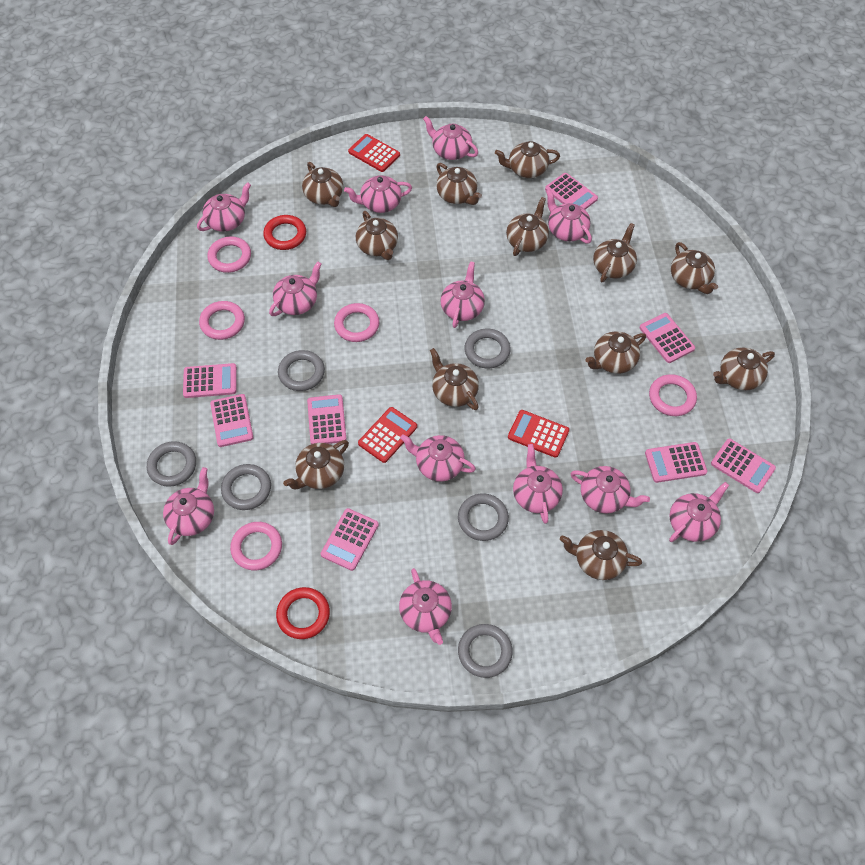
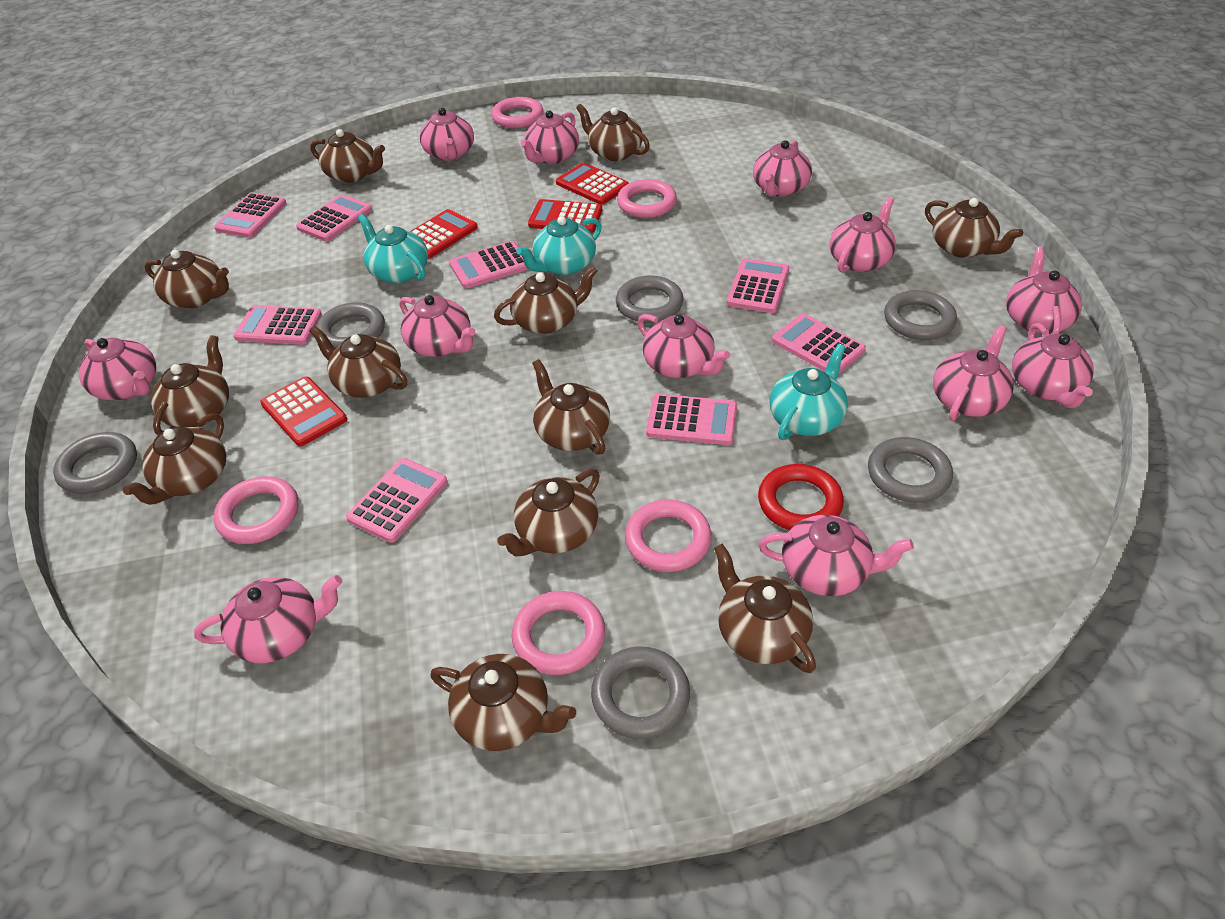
red calculator: 3 -> 4
red ring: 2 -> 1
turquoise teapot: 0 -> 3

